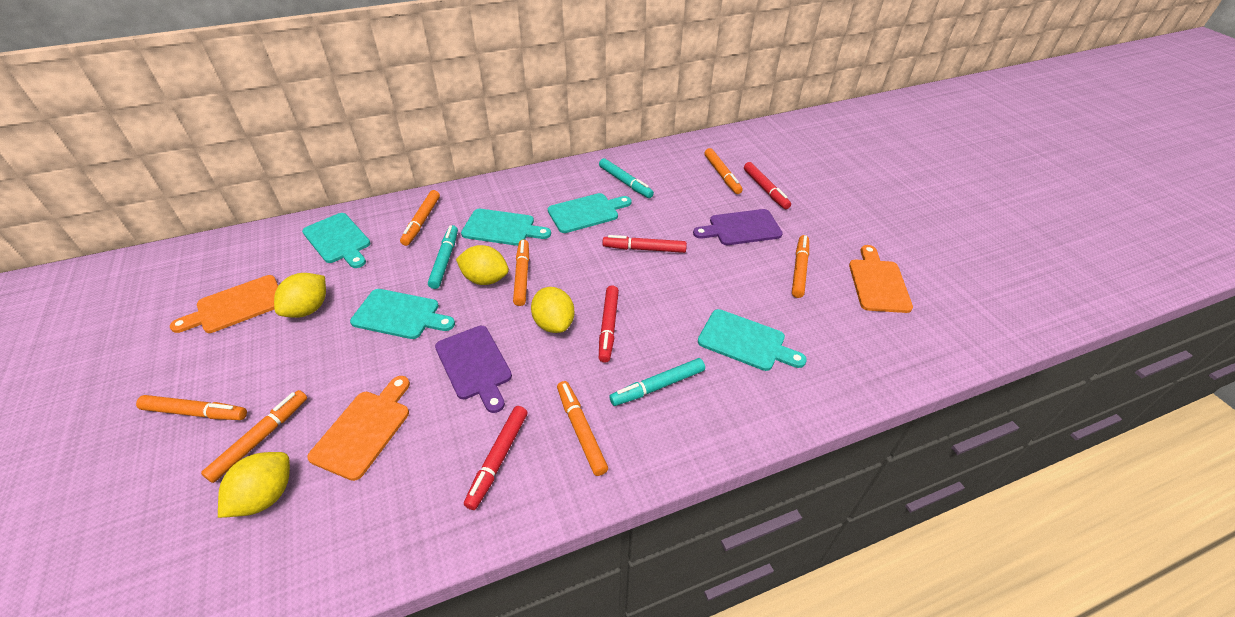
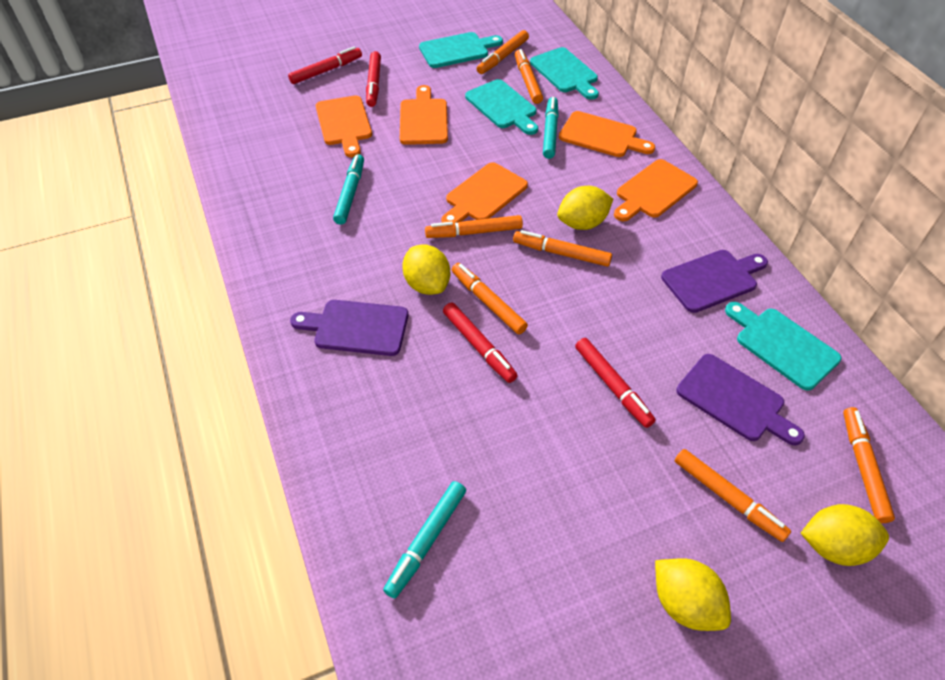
orange cutting board: 3 -> 5
purple cutting board: 2 -> 3
turquoise cutting board: 5 -> 4

